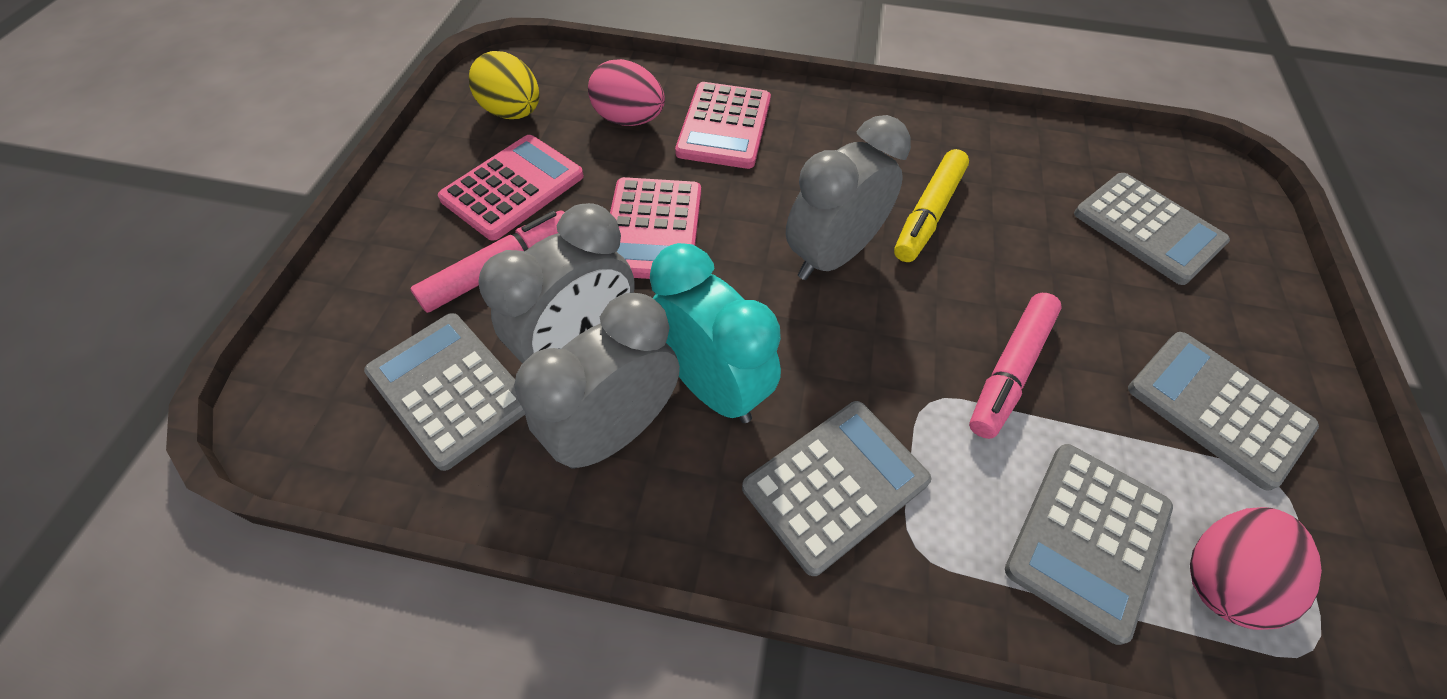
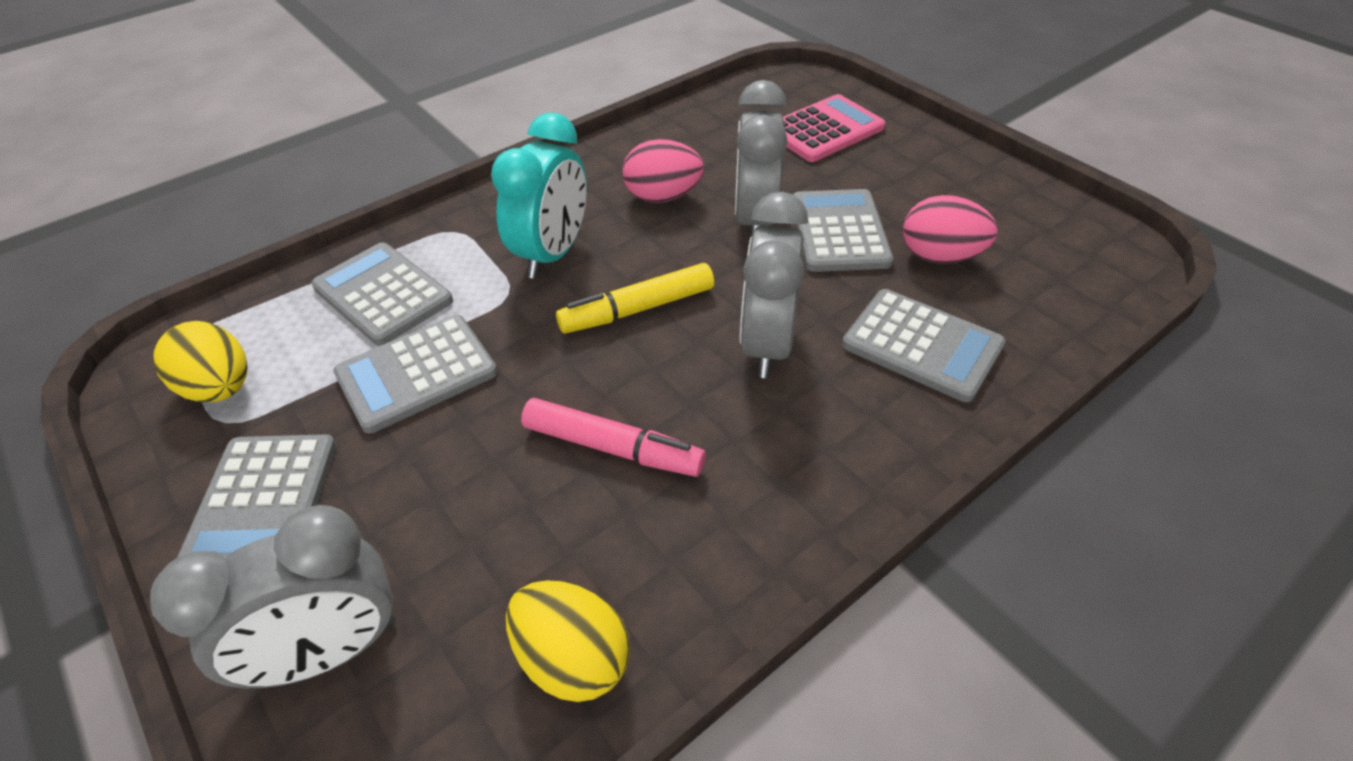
pink calculator: 3 -> 1
pink marker: 2 -> 1
yellow egg: 1 -> 2

